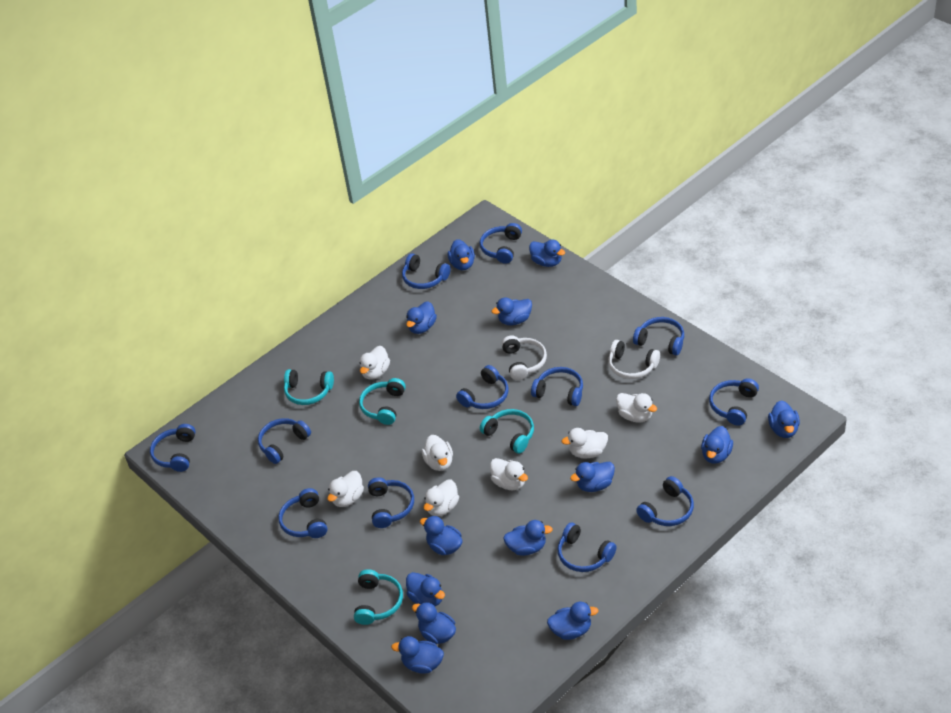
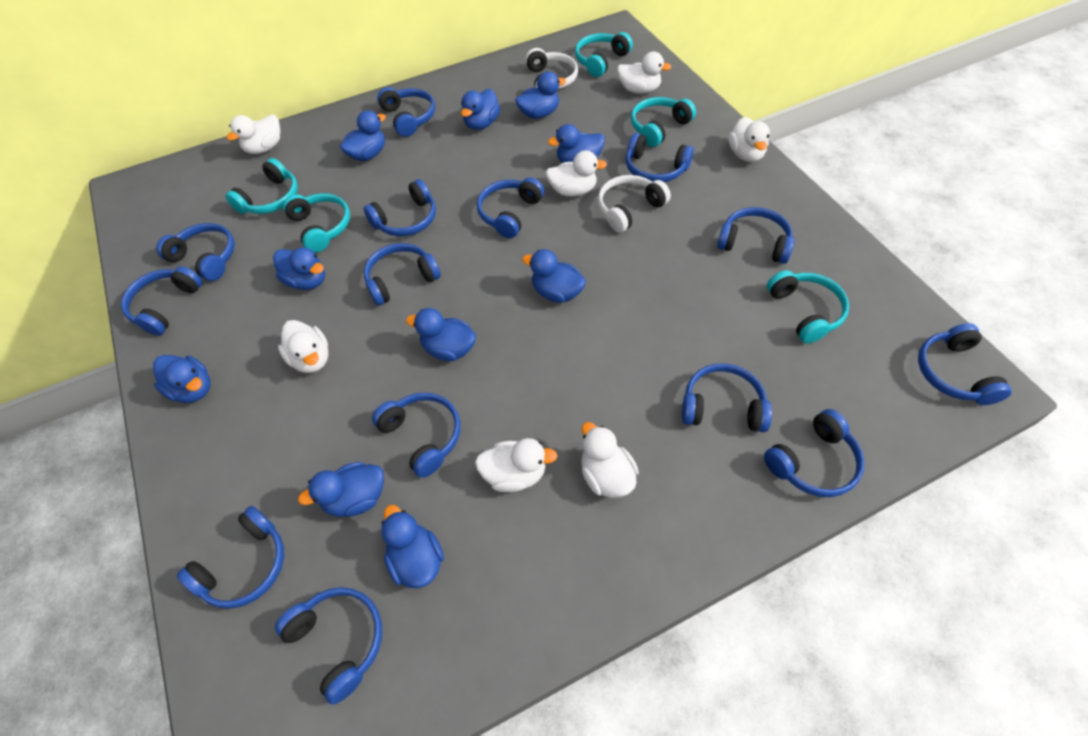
blue duck: 13 -> 10
blue headphones: 12 -> 14
turquoise headphones: 4 -> 5

